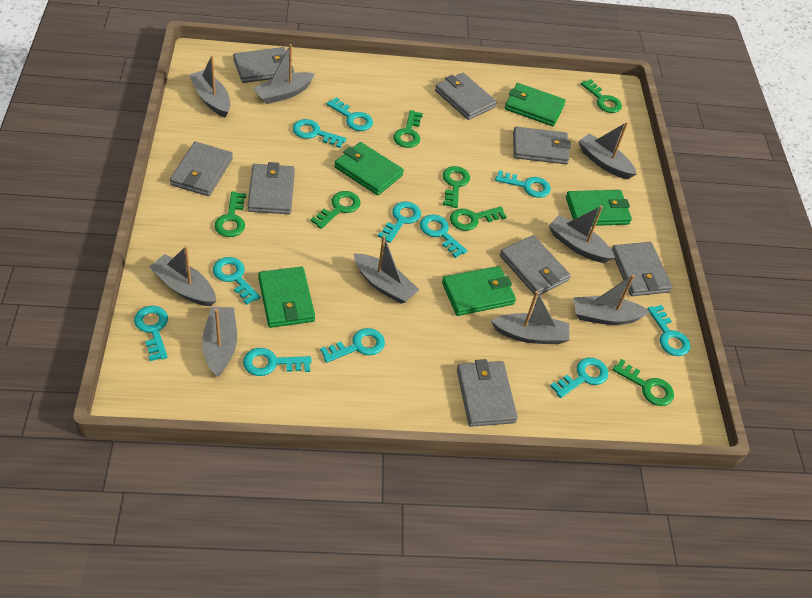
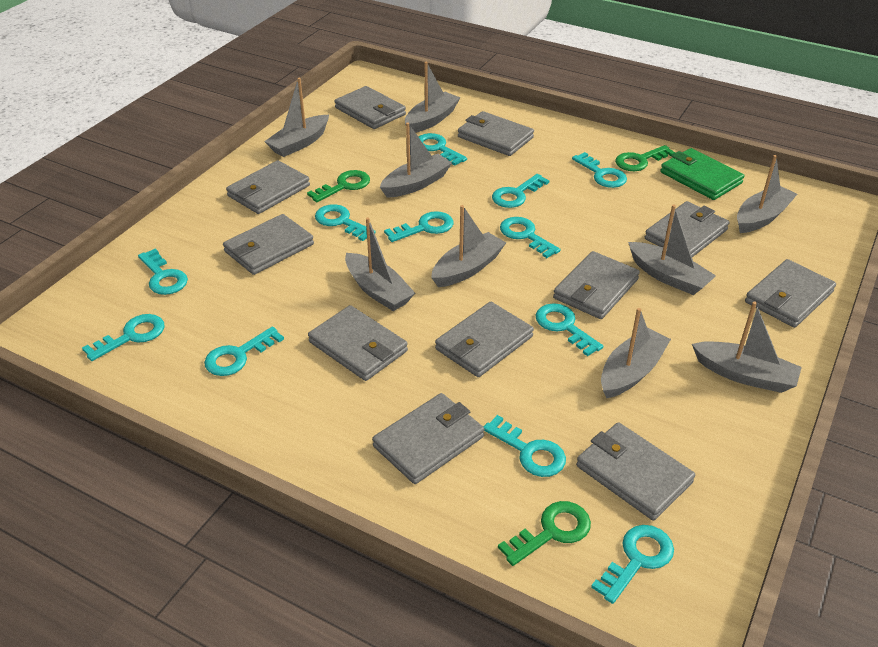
green key: 7 -> 3
green wallet: 5 -> 1
grey wallet: 8 -> 11
turquoise key: 11 -> 12

